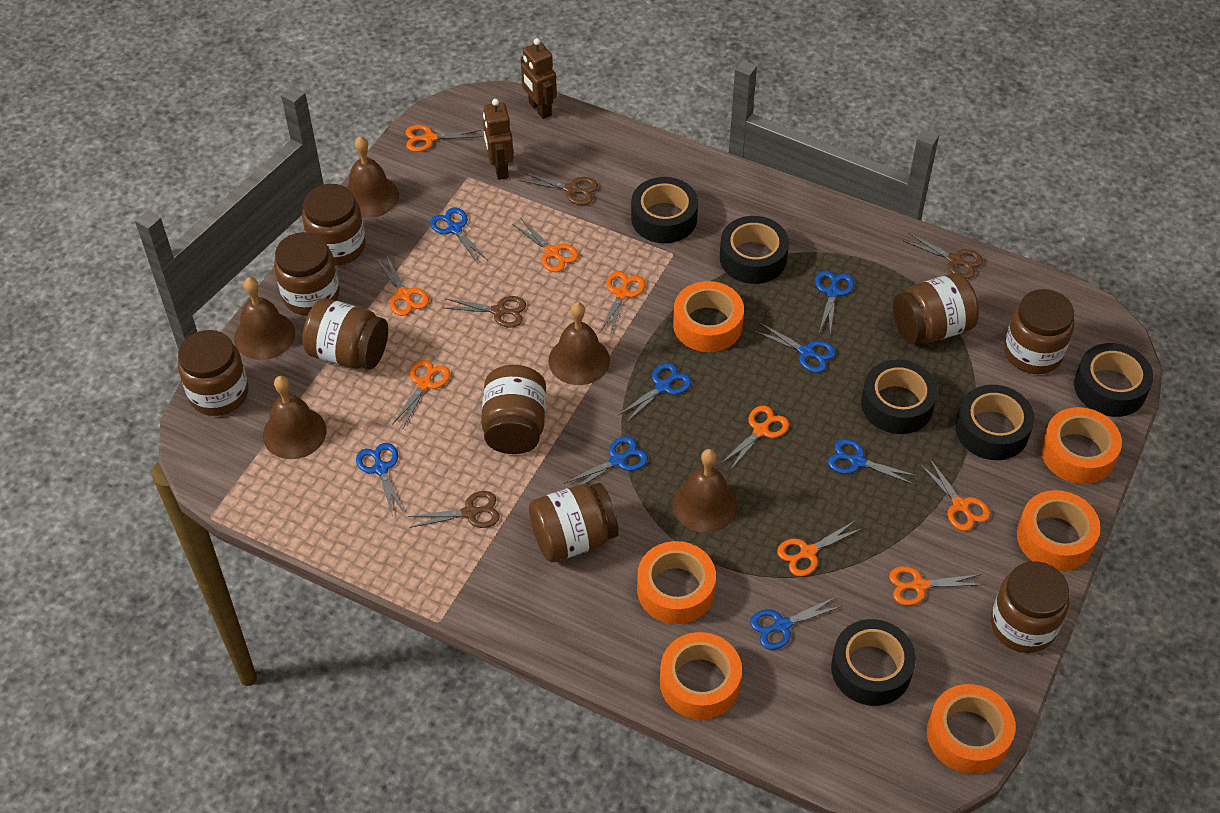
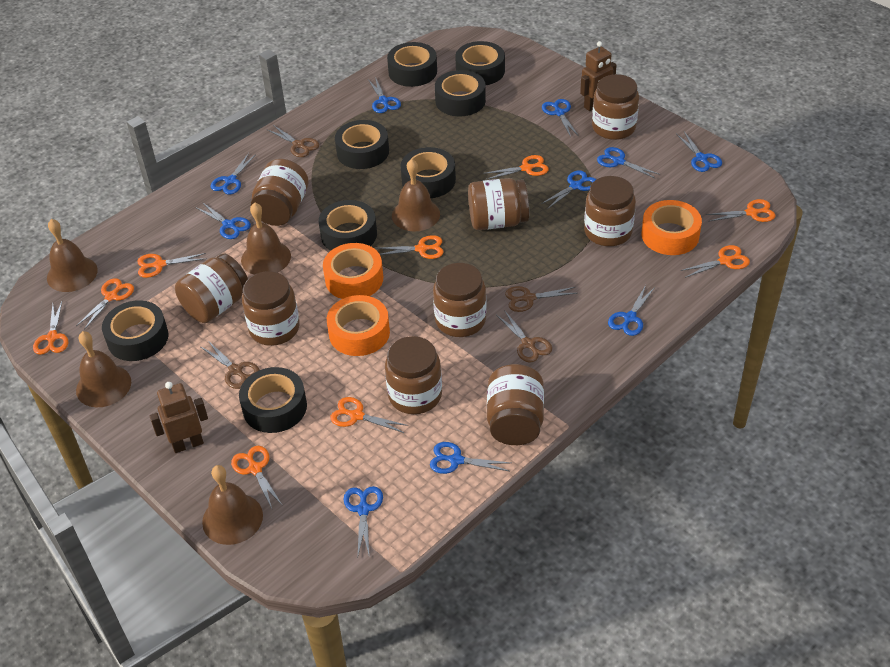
black tape: 6 -> 8
blue scissors: 8 -> 10
orange tape: 6 -> 3

